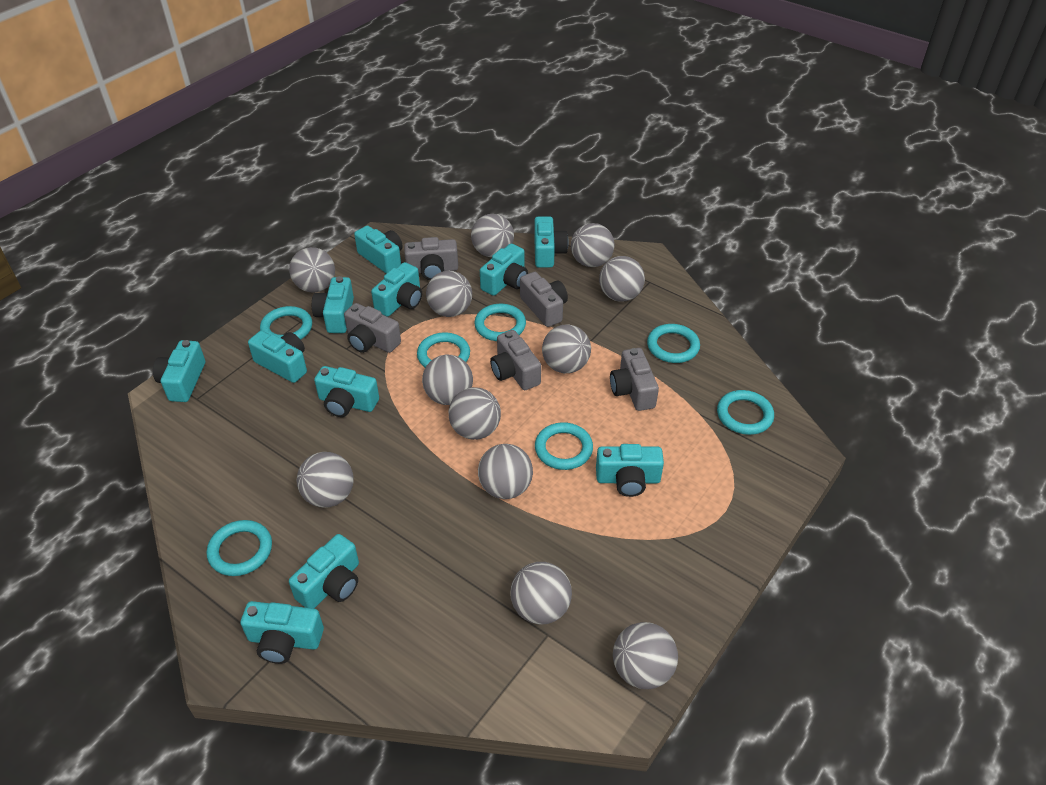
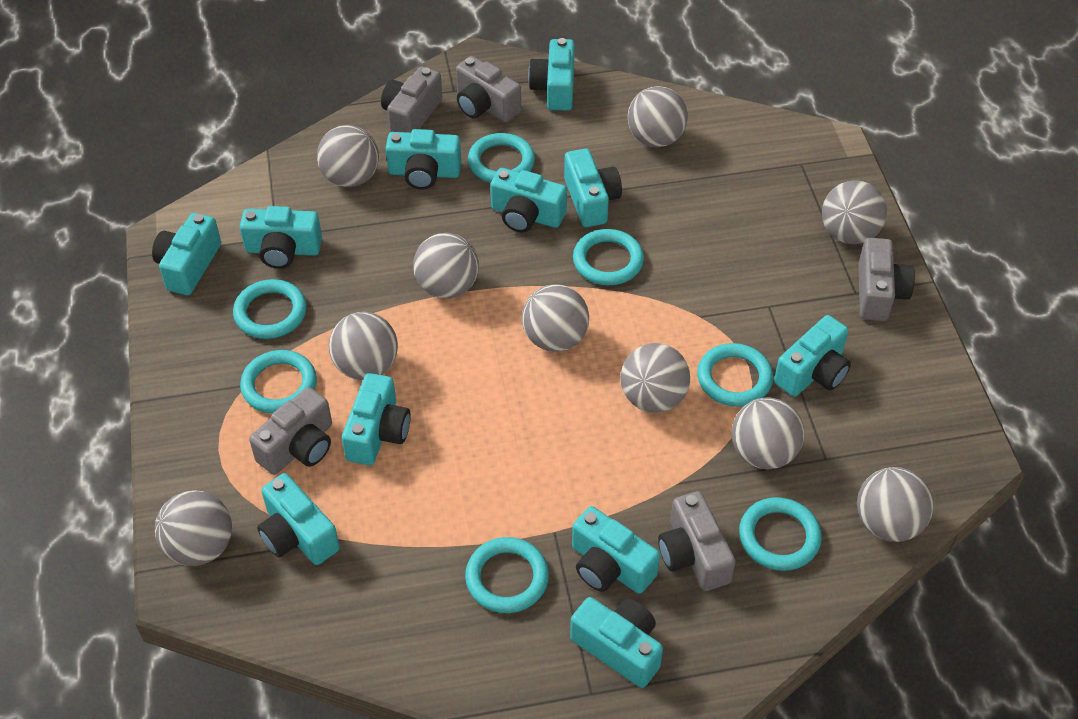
grey ball: 12 -> 10

